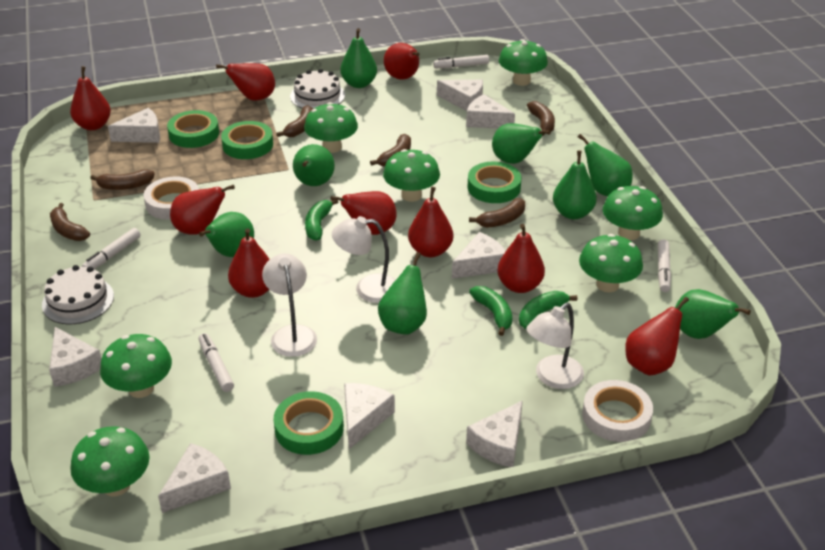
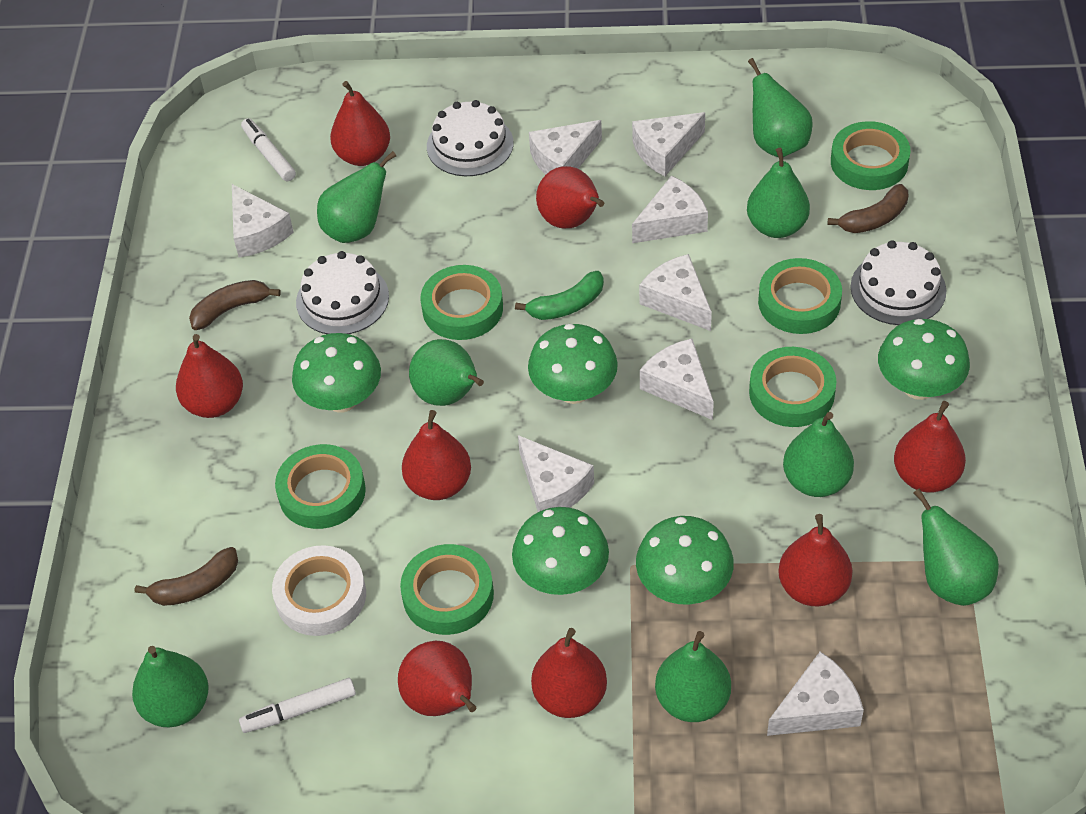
brown banana: 6 -> 3
green banana: 3 -> 1
green mushroom: 7 -> 5
green tape: 4 -> 6
red pear: 9 -> 8
white cake: 2 -> 3
white lamp: 3 -> 0
white marker: 4 -> 2
white tape: 2 -> 1

